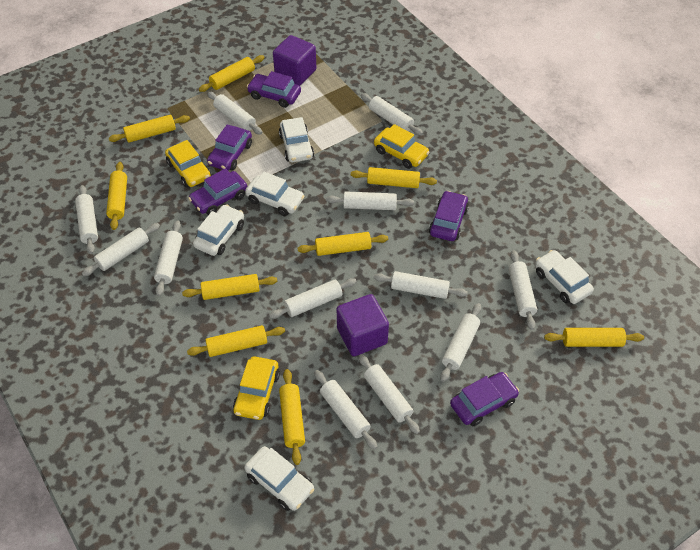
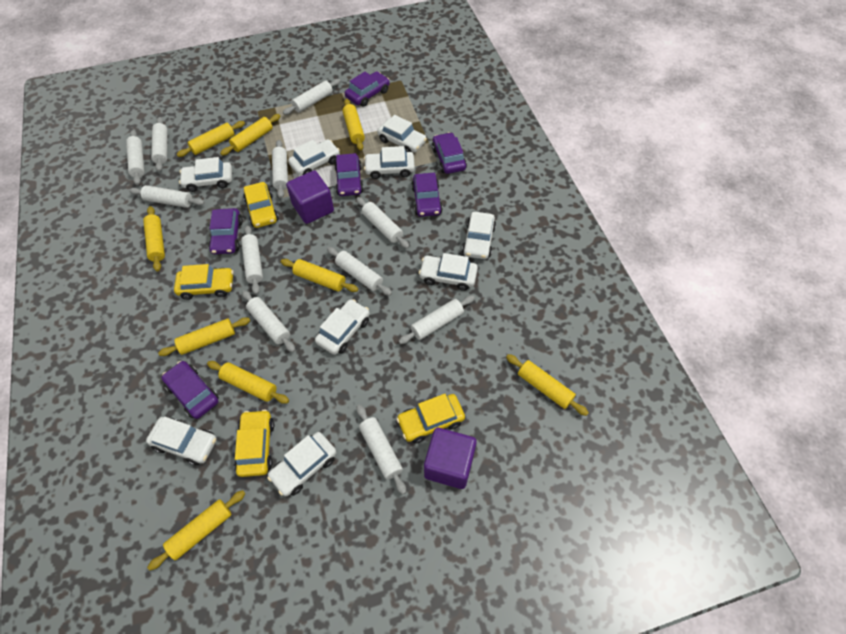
purple car: 5 -> 6
white car: 5 -> 9
white rolling pin: 12 -> 11
yellow car: 3 -> 4

